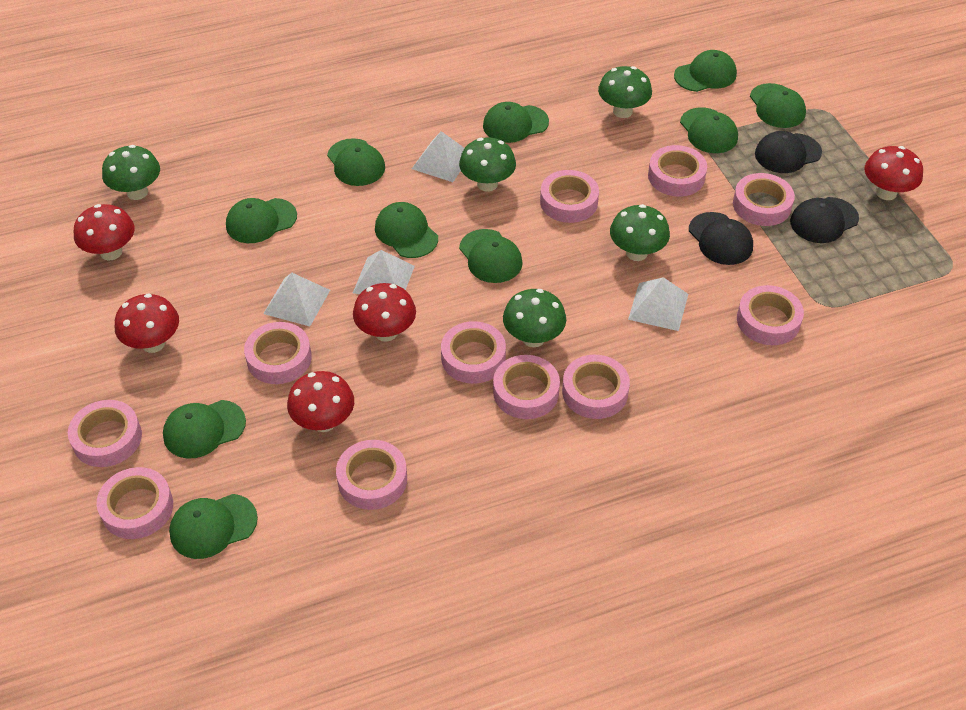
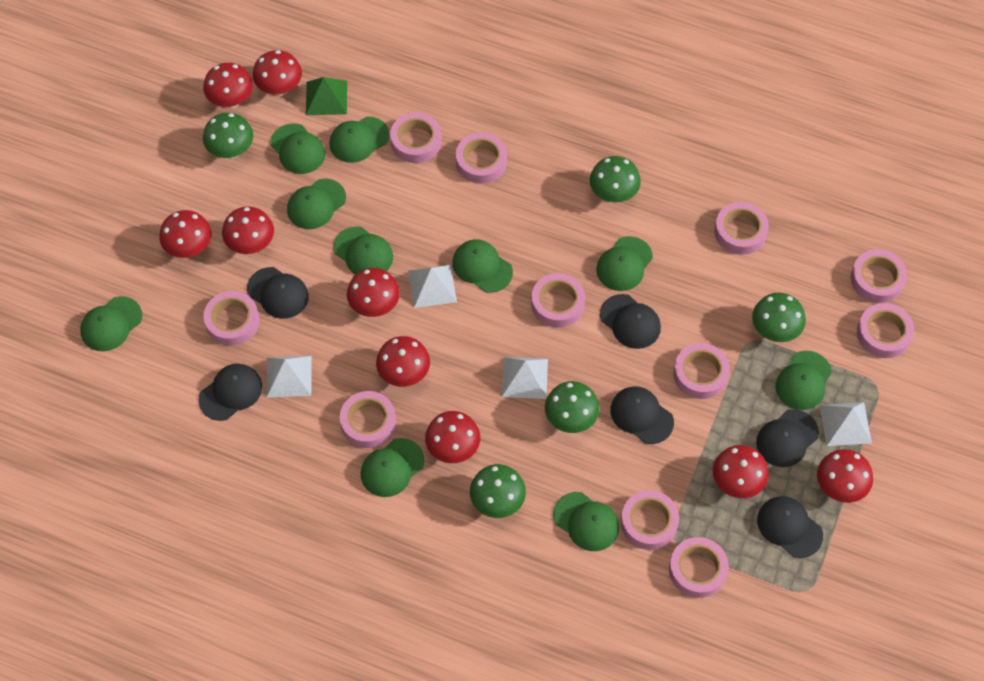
black cap: 3 -> 6
green pyramid: 0 -> 1
red mushroom: 5 -> 9

